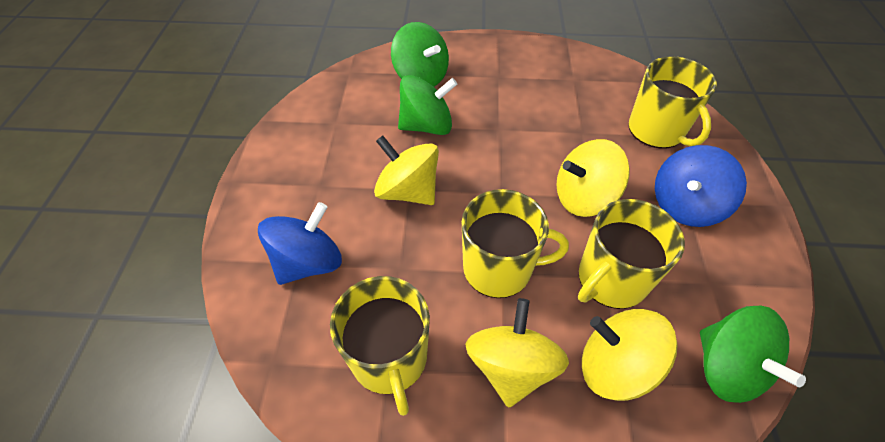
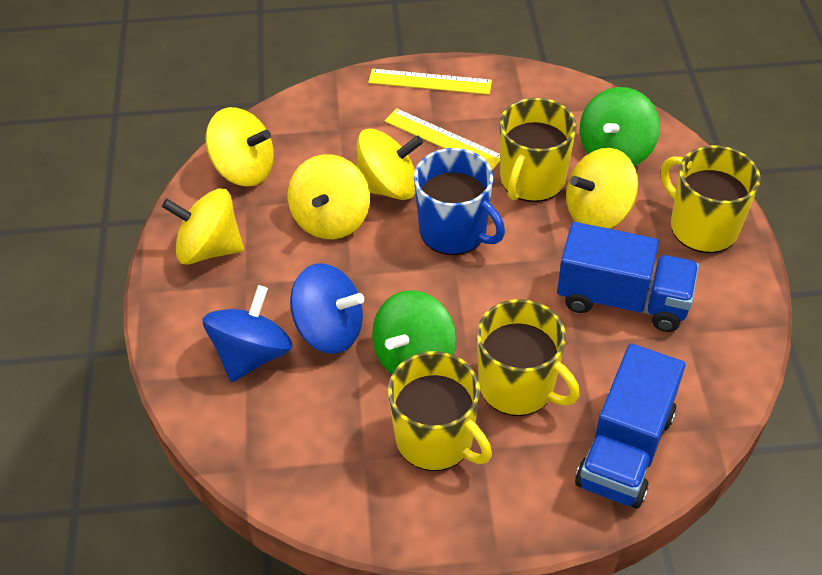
blue mug: 0 -> 1
blue truck: 0 -> 2
green spinning top: 3 -> 2
yellow ruler: 0 -> 2
yellow spinning top: 4 -> 5

